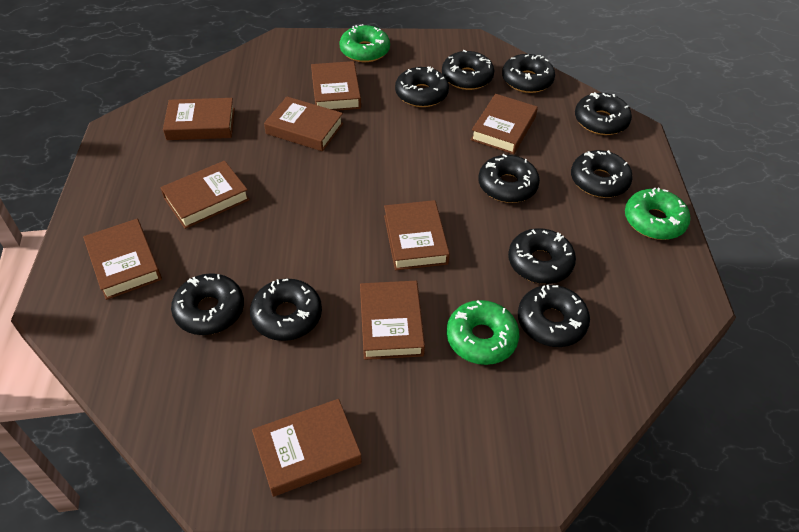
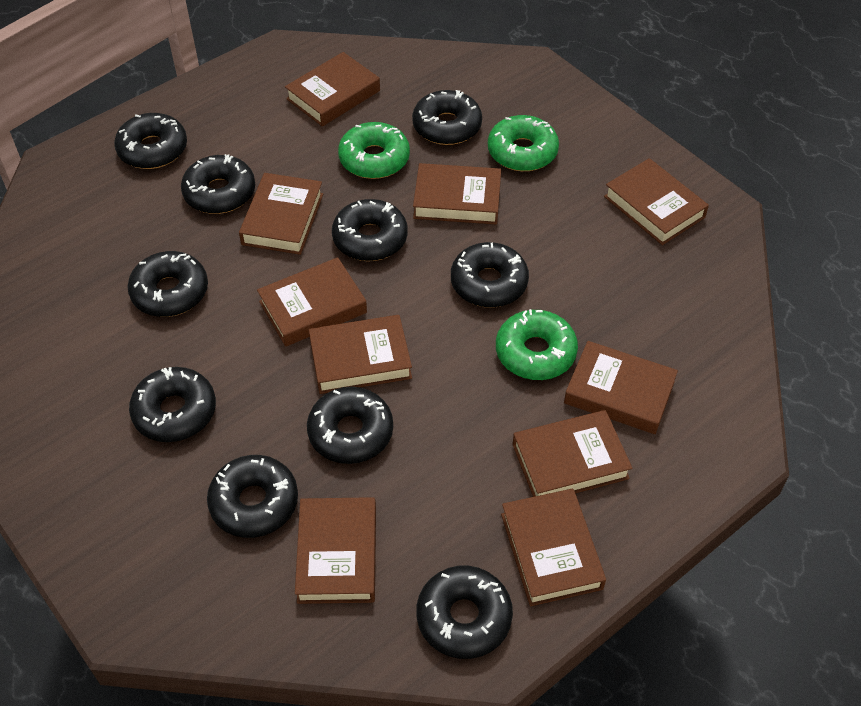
brown book: 9 -> 10

